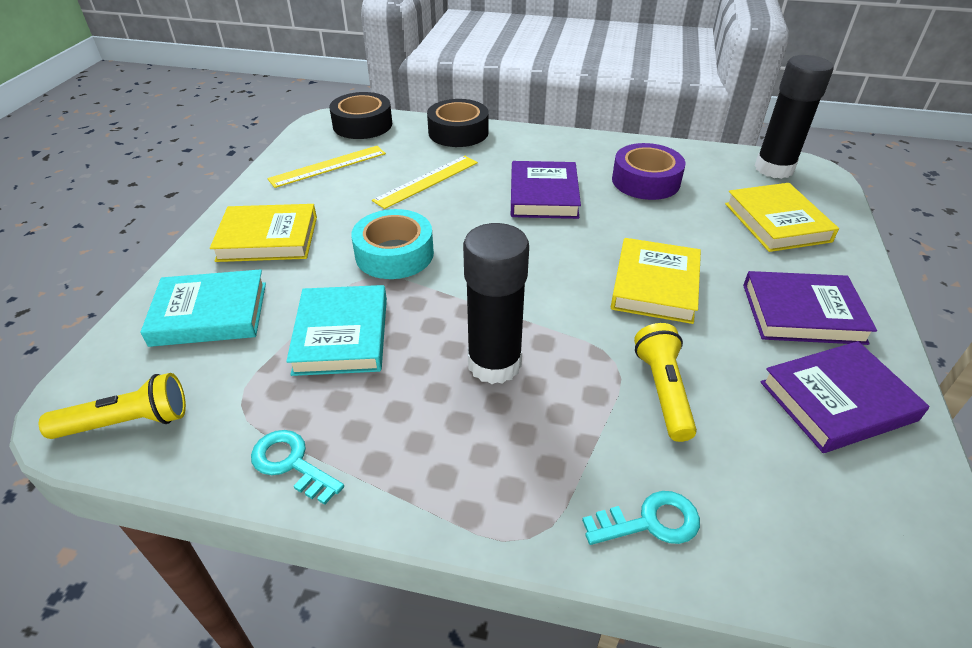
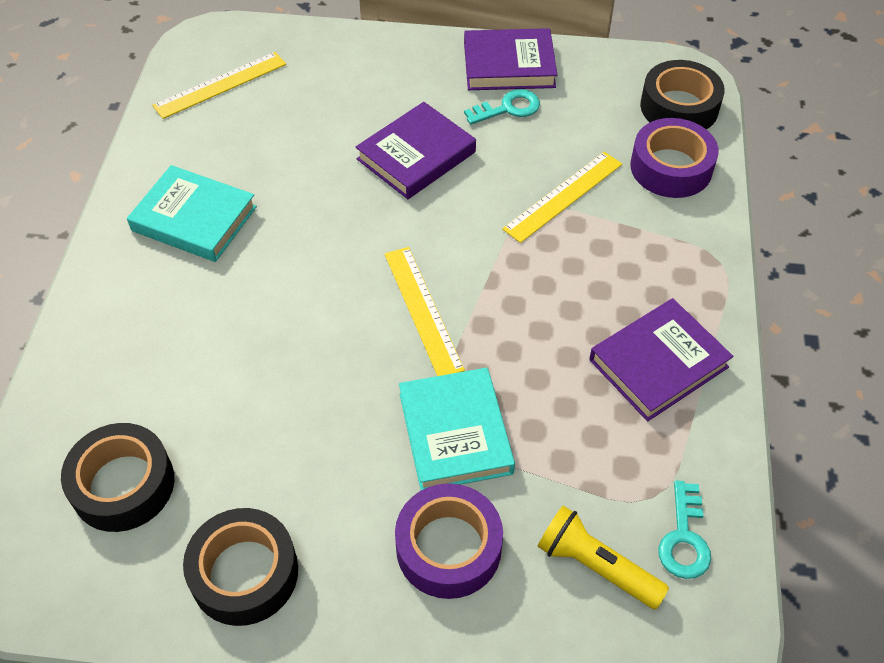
black glue stick: 2 -> 0
black tape: 2 -> 3
purple tape: 1 -> 2
turquoise tape: 1 -> 0
yellow book: 3 -> 0
yellow flashlight: 2 -> 1
yellow ruler: 2 -> 3

